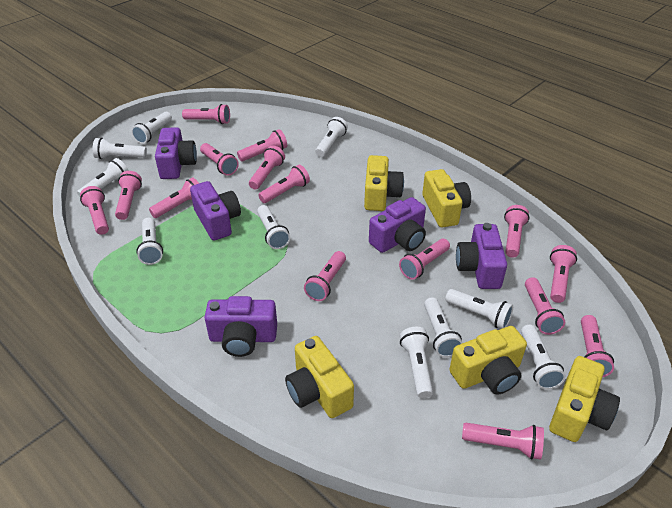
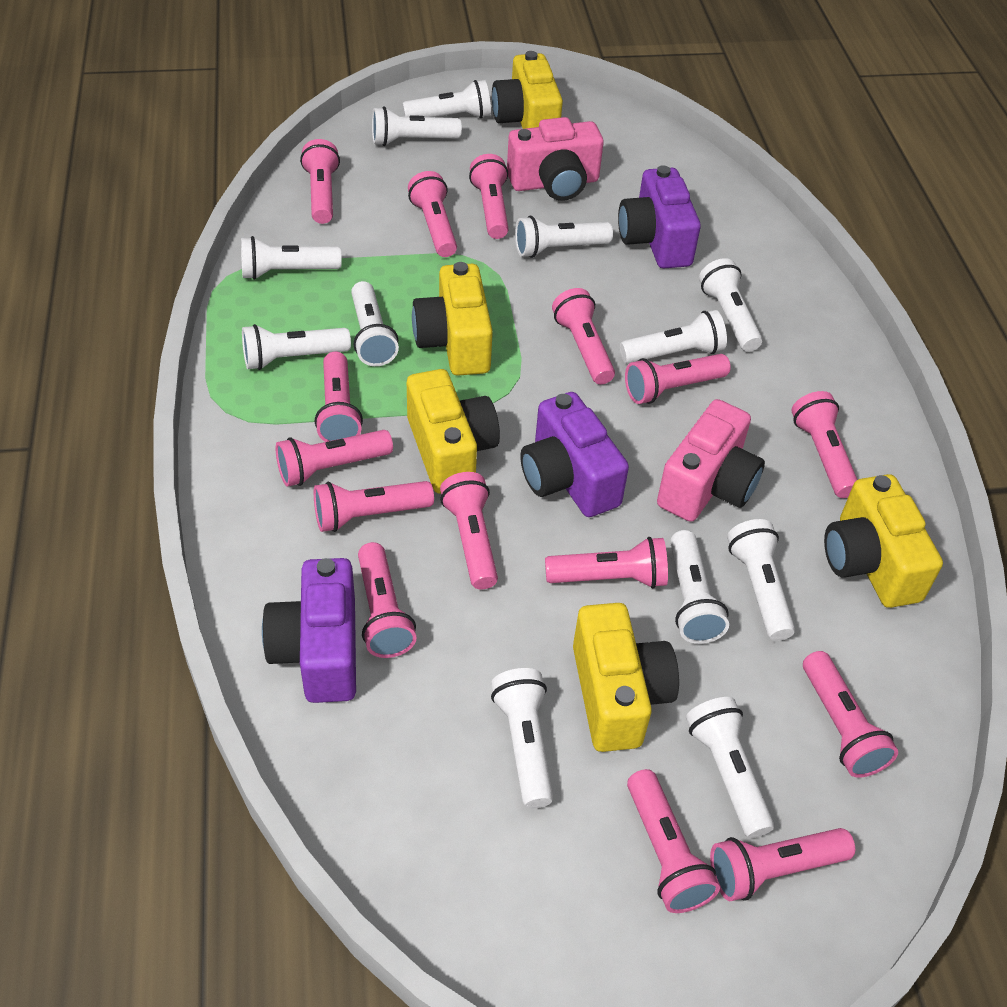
pink camera: 0 -> 2
purple camera: 5 -> 3
white flashlight: 10 -> 12

